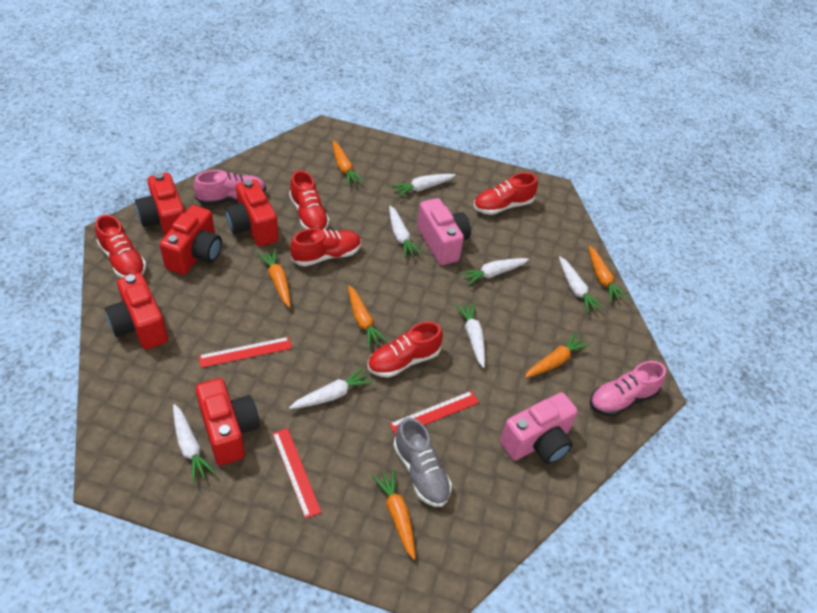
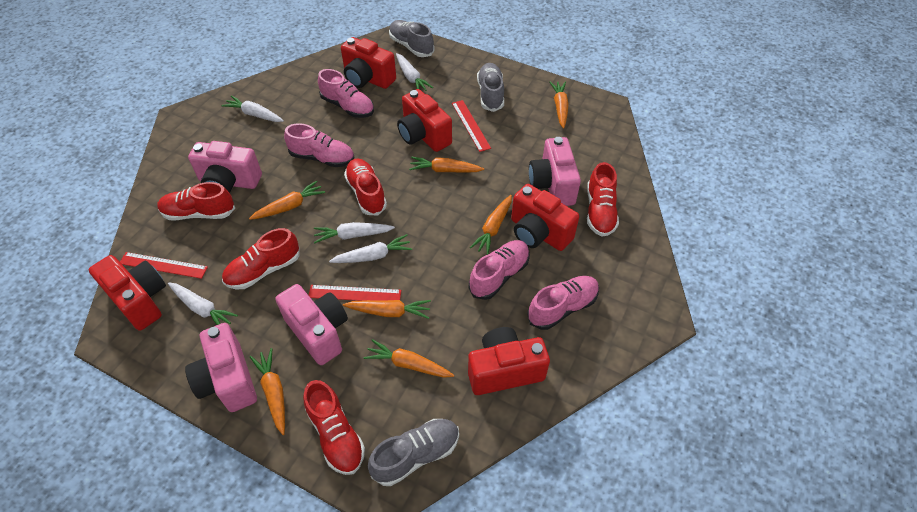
grey shoe: 1 -> 3
orange carrot: 6 -> 7
pink camera: 2 -> 4
pink shoe: 2 -> 4
white carrot: 7 -> 5

